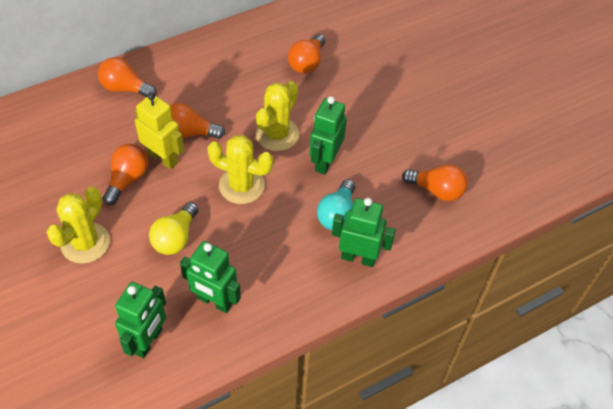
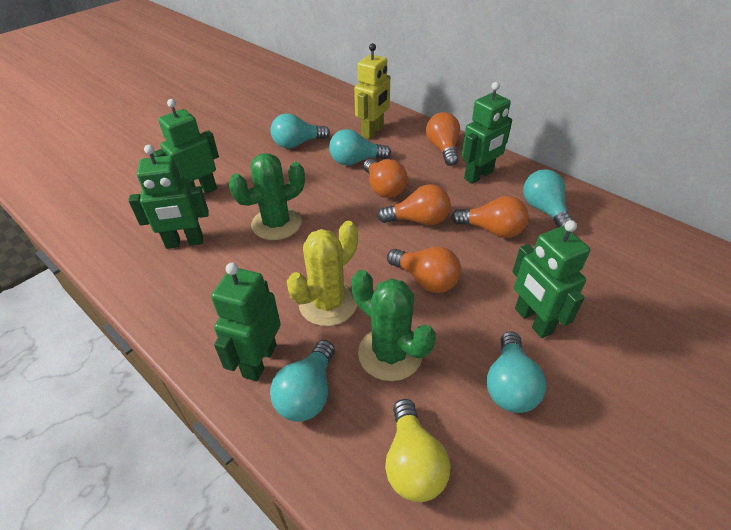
green cactus: 0 -> 2
green robot: 4 -> 5
turquoise light bulb: 1 -> 5
yellow cactus: 3 -> 1

